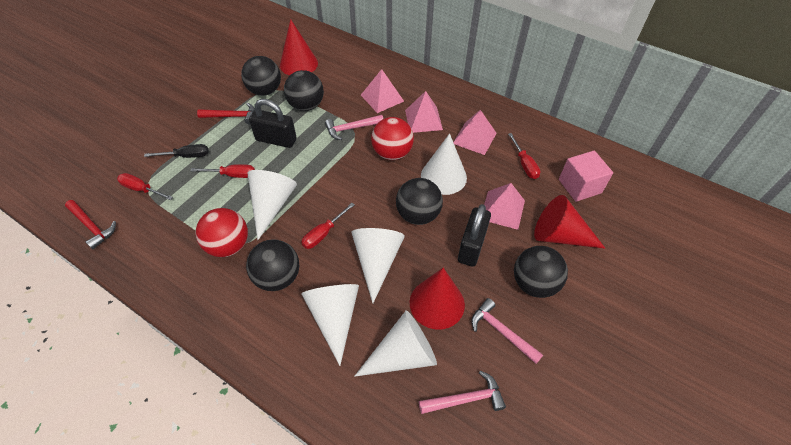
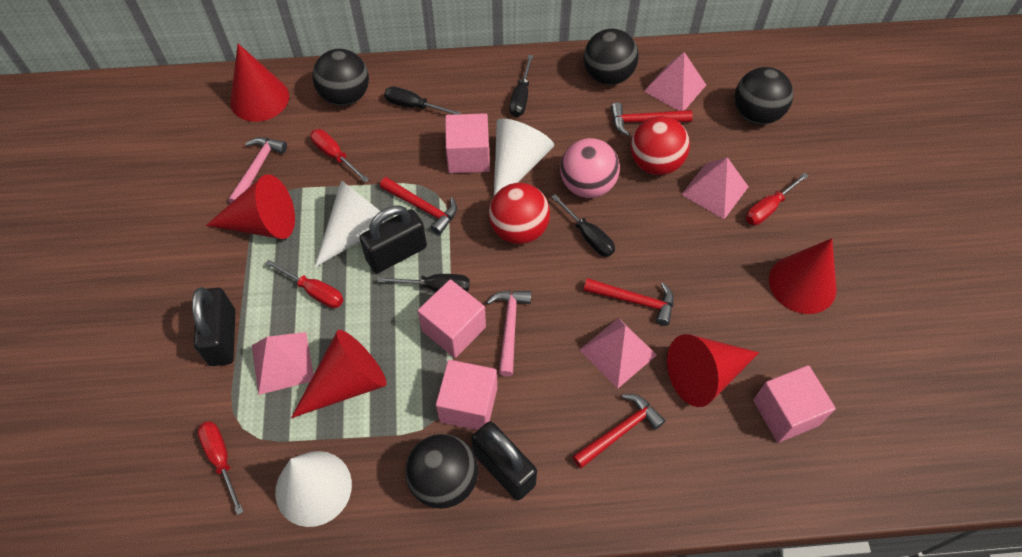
black ball: 5 -> 4
black padlock: 2 -> 3
black screwdriver: 1 -> 4
pink ball: 0 -> 1
pink cube: 1 -> 4
pink hammer: 3 -> 2
red cone: 3 -> 5
red hammer: 2 -> 4
white cone: 5 -> 3

